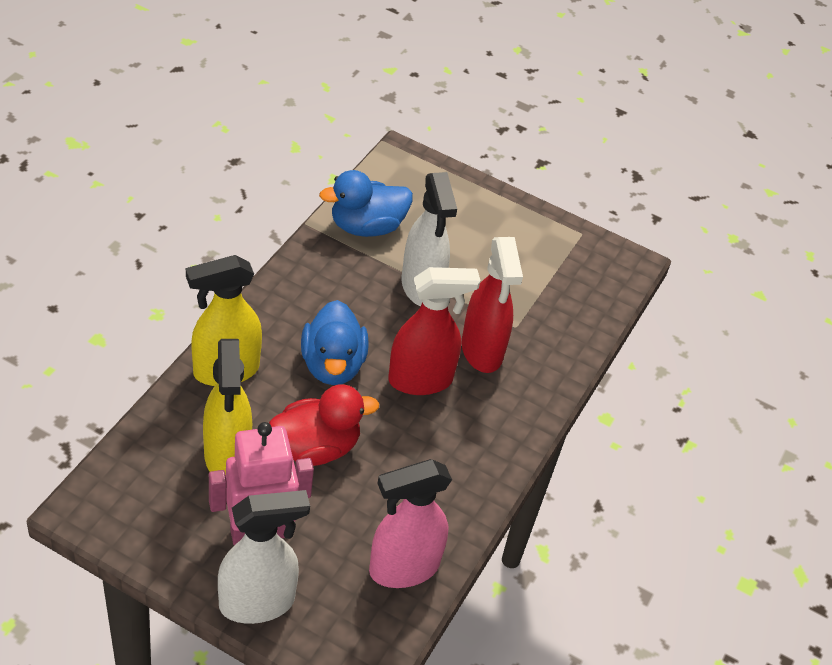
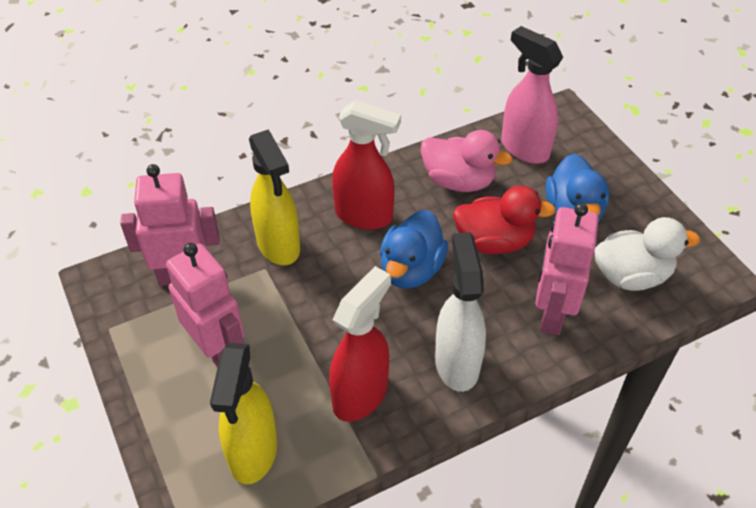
pink duck: 0 -> 1
pink robot: 1 -> 3
white duck: 0 -> 1
white spray bottle: 2 -> 1

